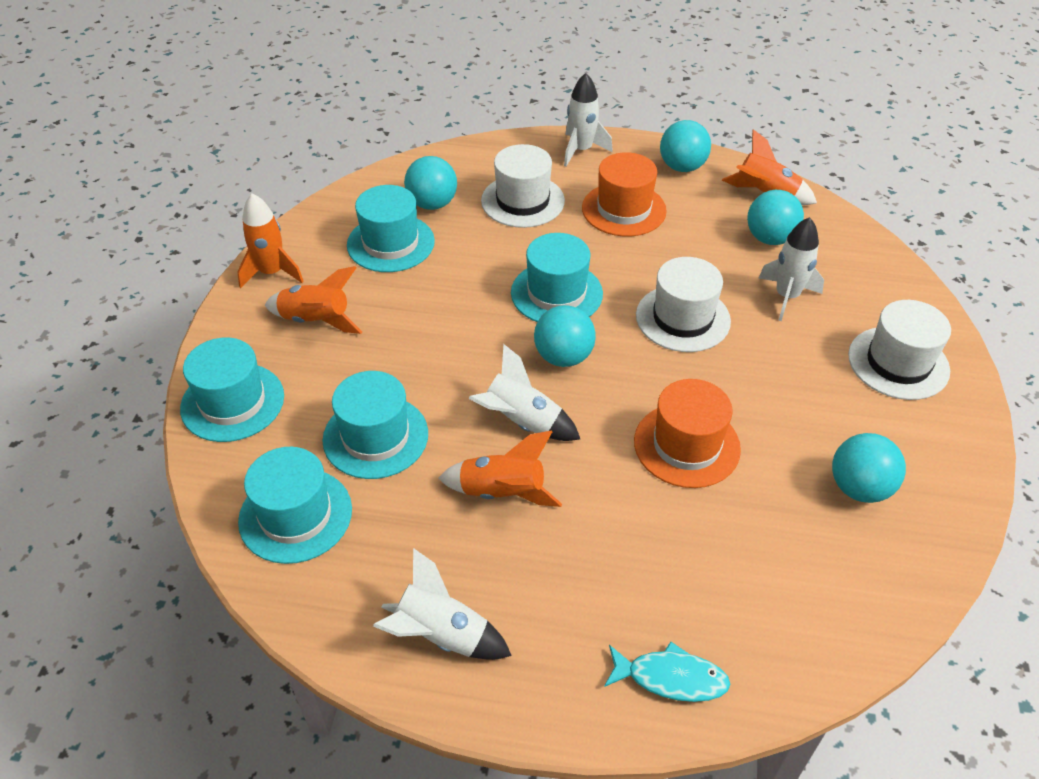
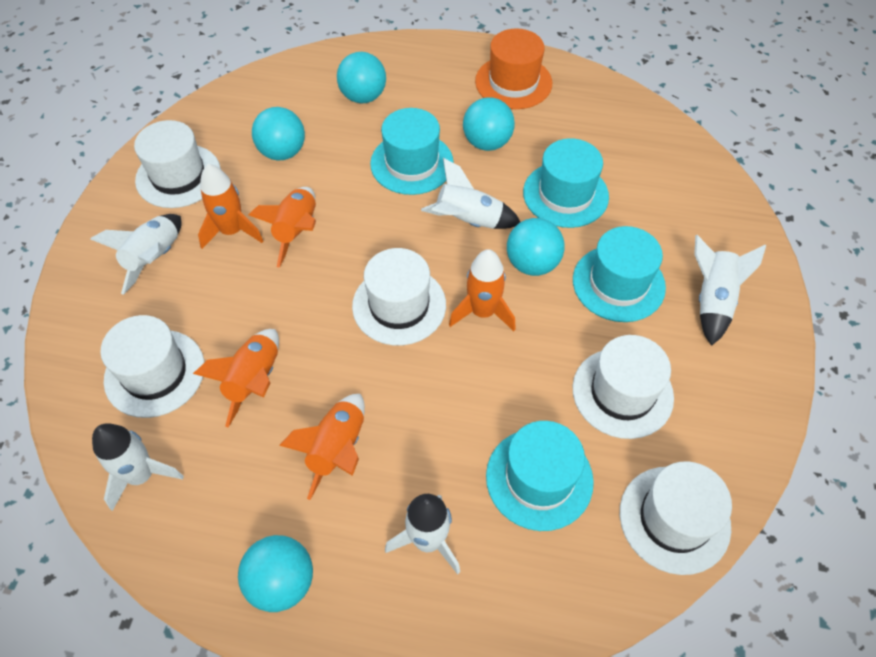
orange hat: 2 -> 1
orange rocket: 4 -> 5
turquoise fish: 1 -> 0
turquoise hat: 5 -> 4
white hat: 3 -> 5
white rocket: 4 -> 5

